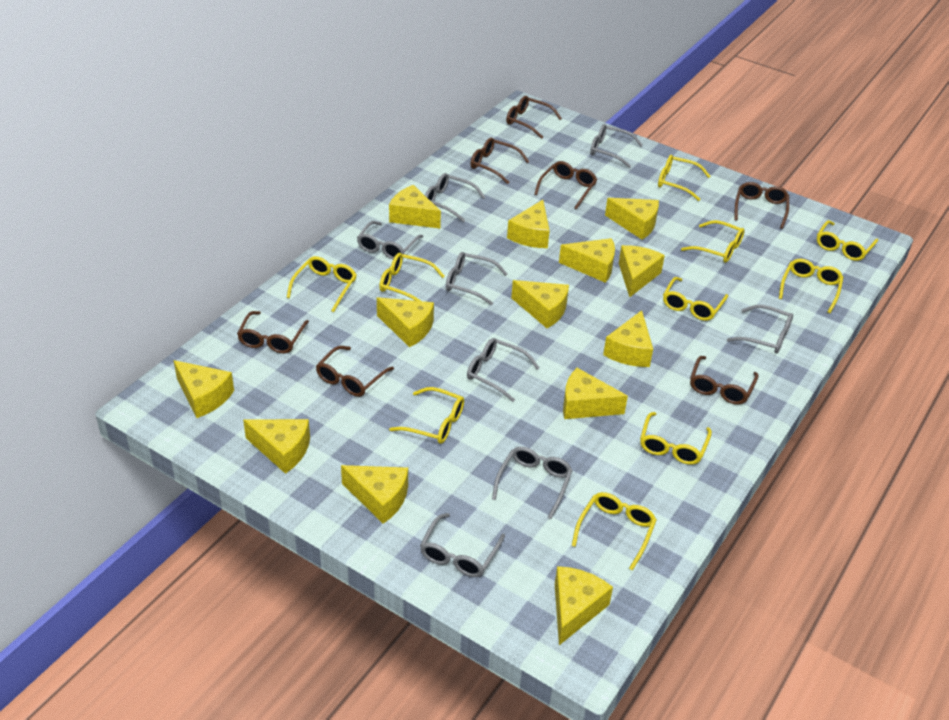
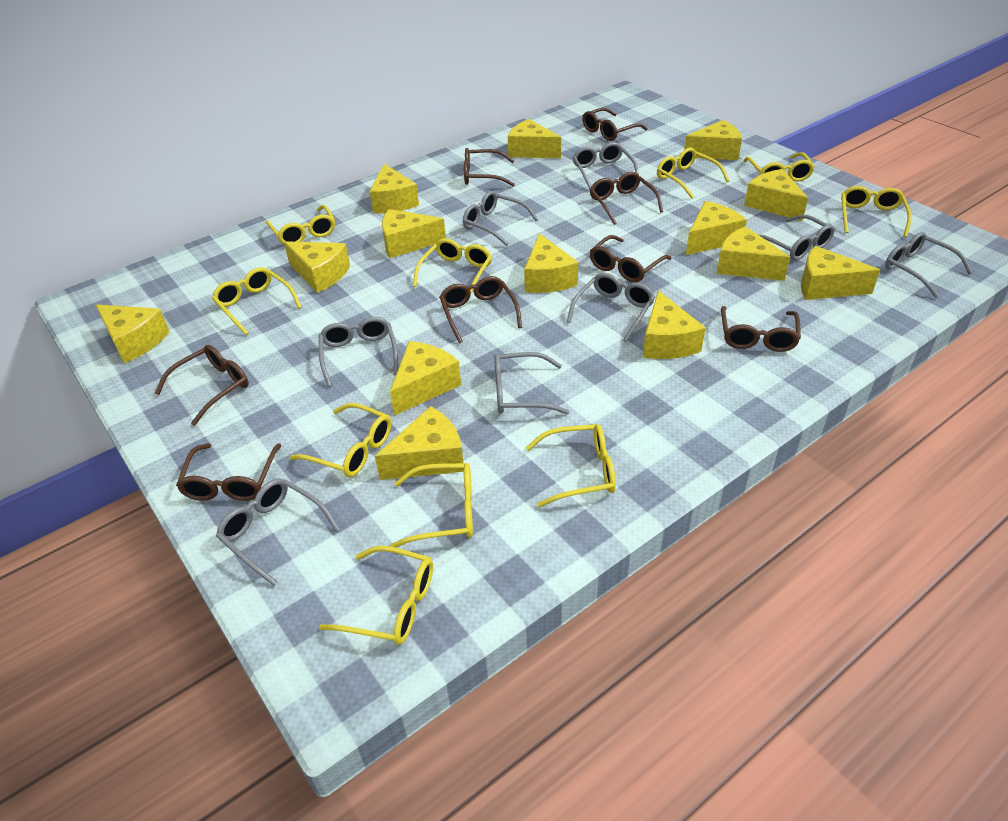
brown glasses: 7 -> 8
yellow cheese: 13 -> 14

